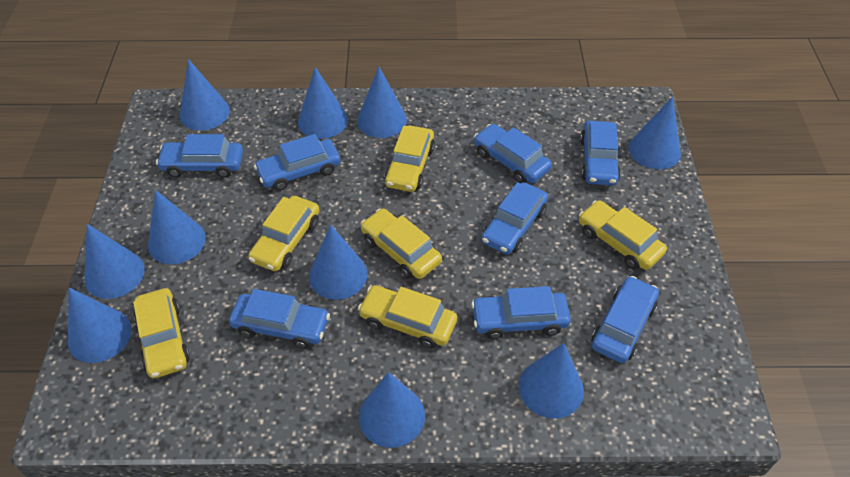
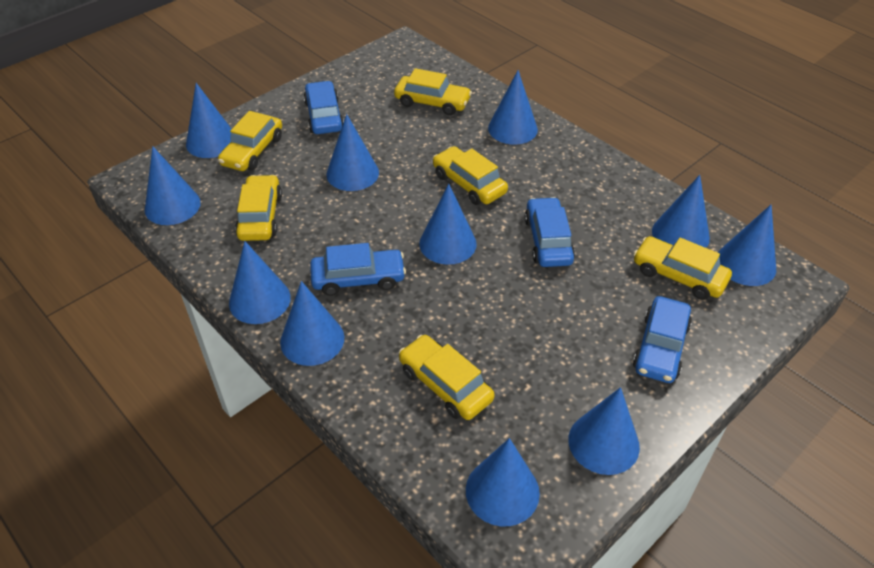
blue car: 8 -> 4
blue cone: 10 -> 11

